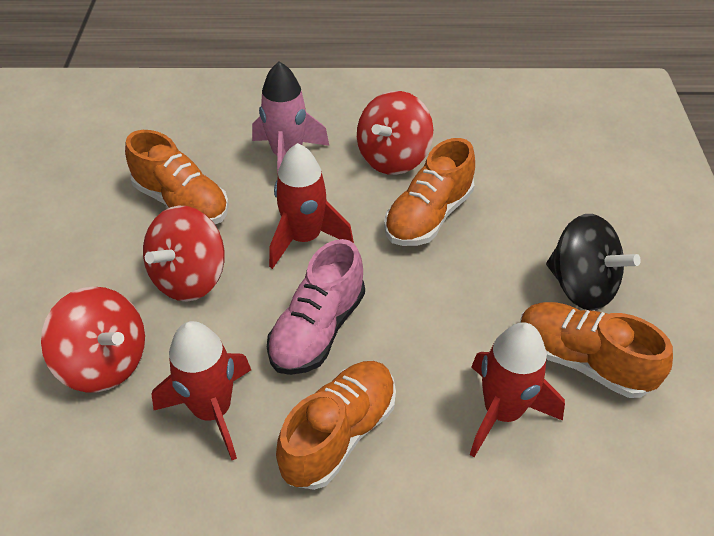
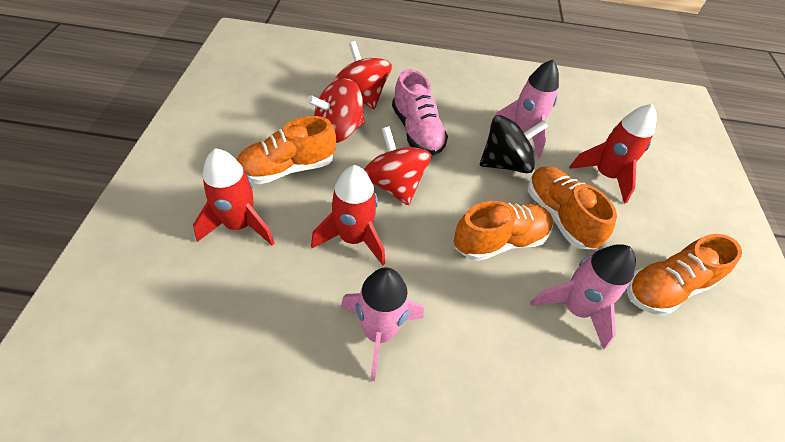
pink rocket: 1 -> 3

